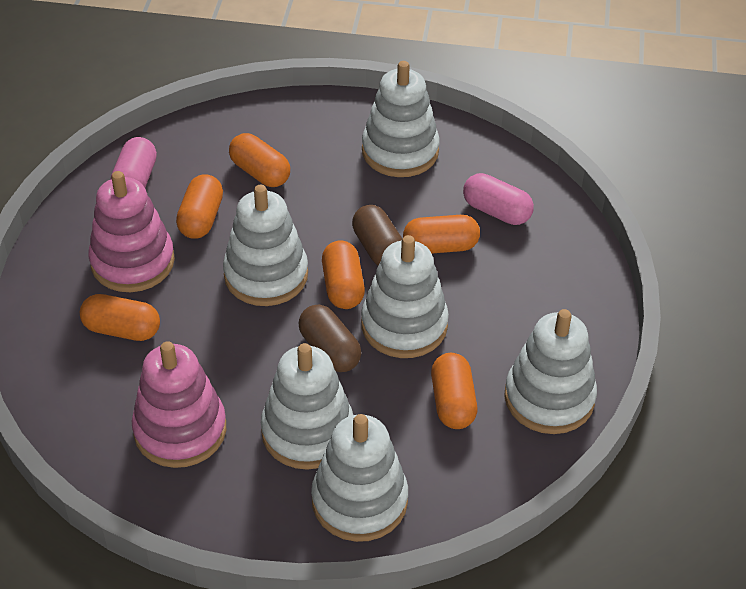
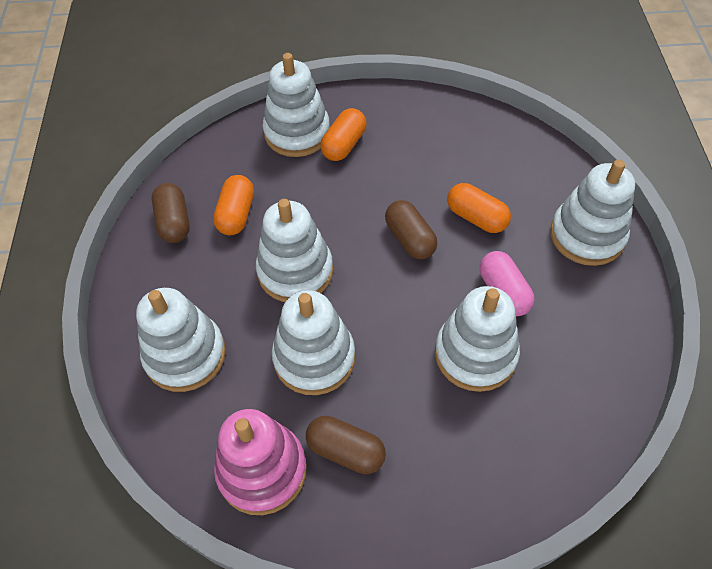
brown capsule: 2 -> 3
orange capsule: 6 -> 3
pink capsule: 2 -> 1
pink stacking toy: 2 -> 1

